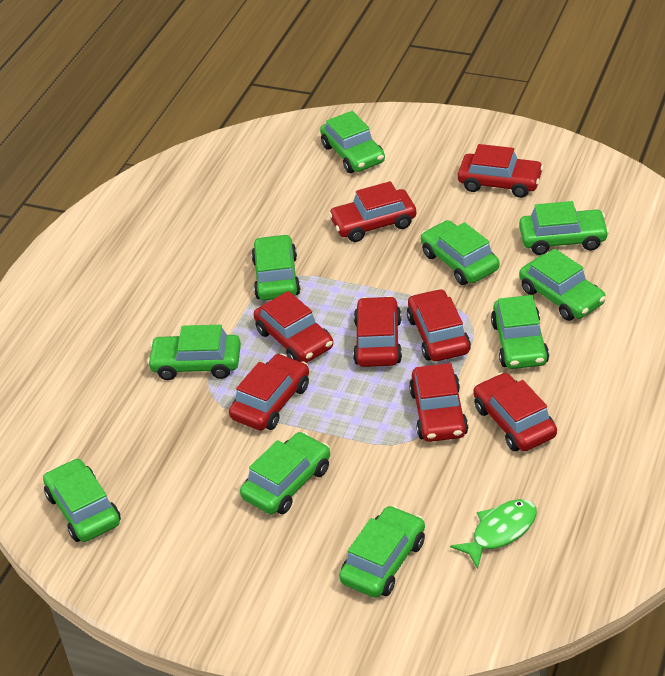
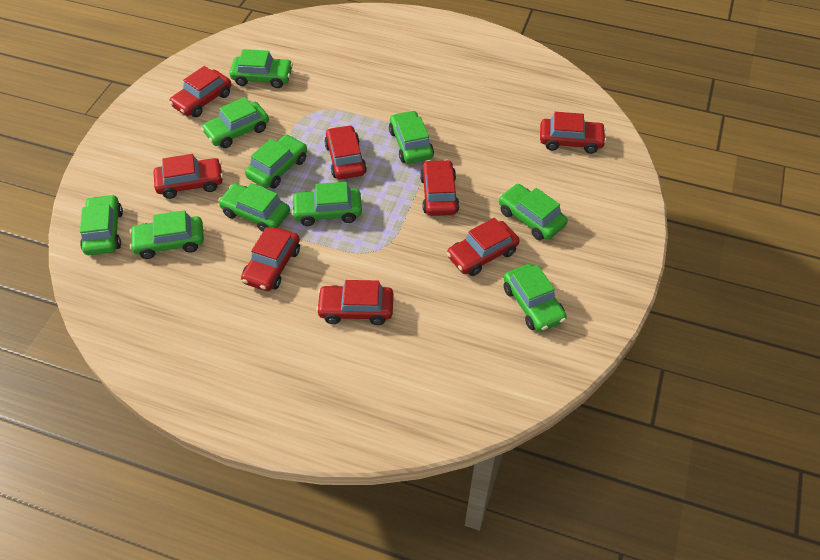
green fish: 1 -> 0

